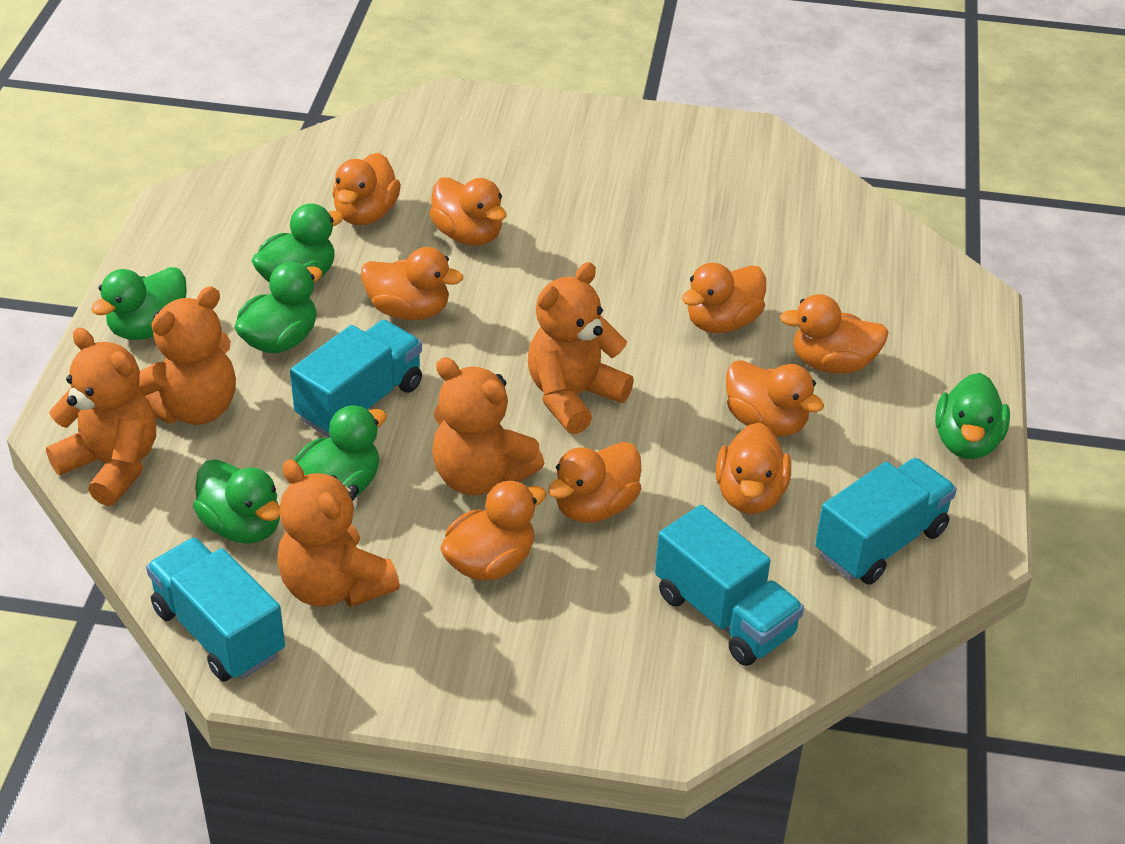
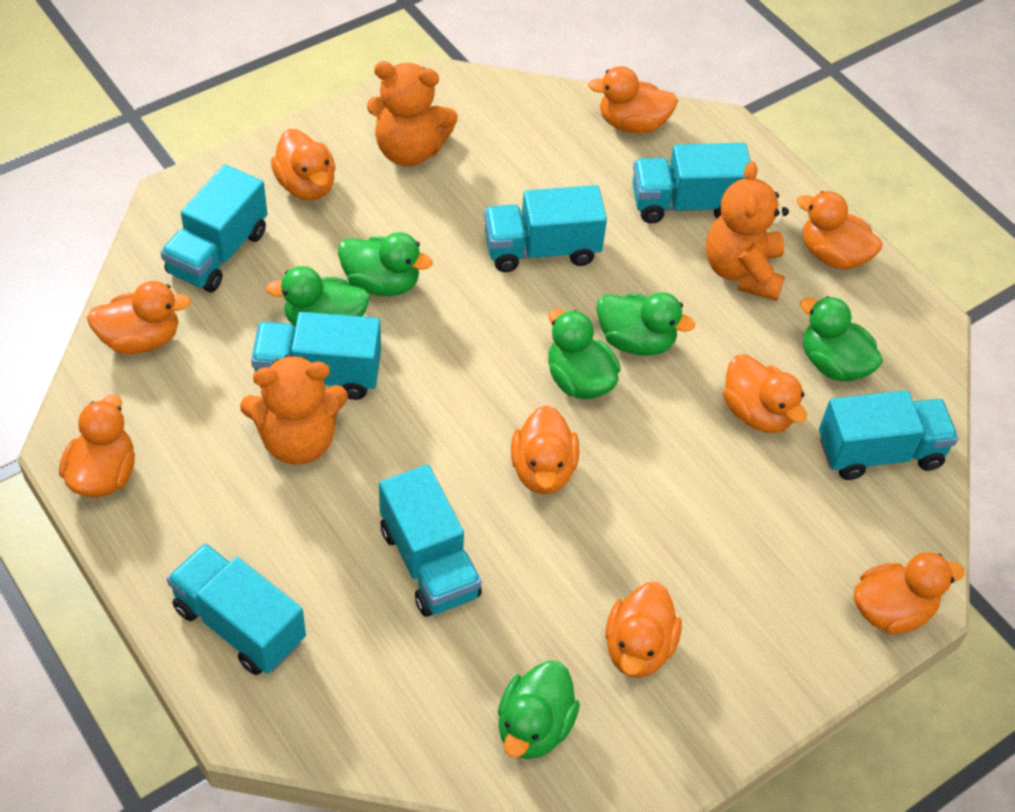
orange teddy bear: 5 -> 3
turquoise truck: 4 -> 7

